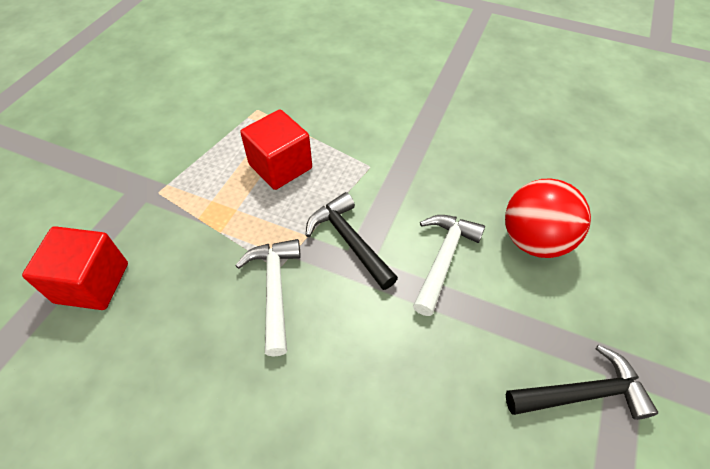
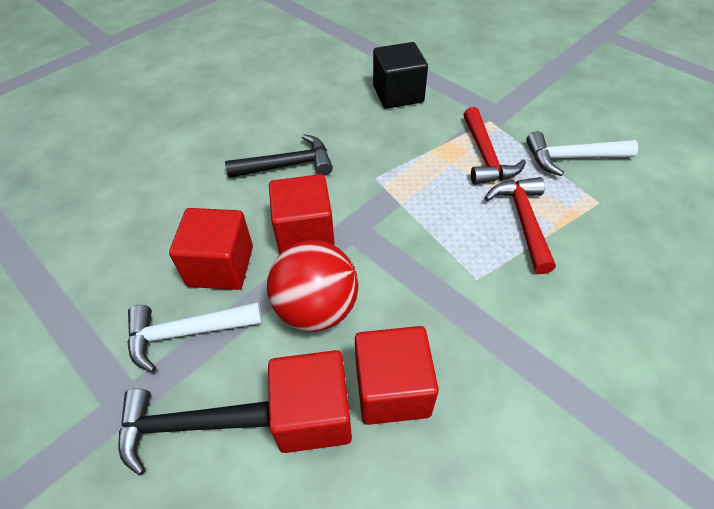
black cube: 0 -> 1
red cube: 2 -> 4
red hammer: 0 -> 2

